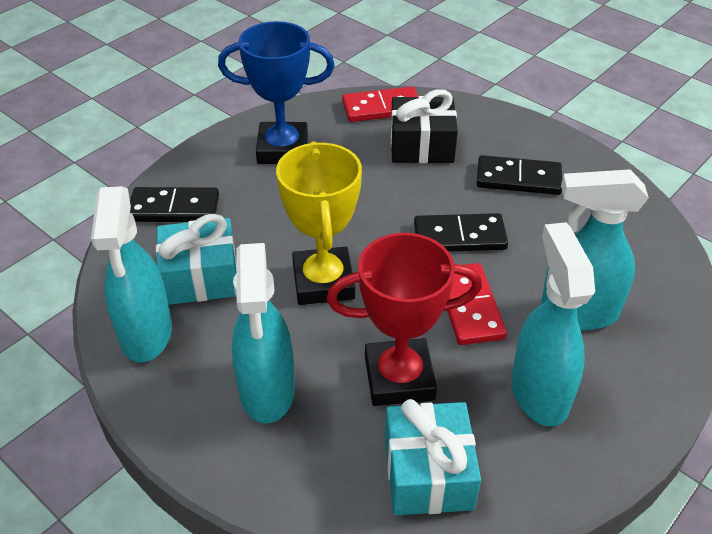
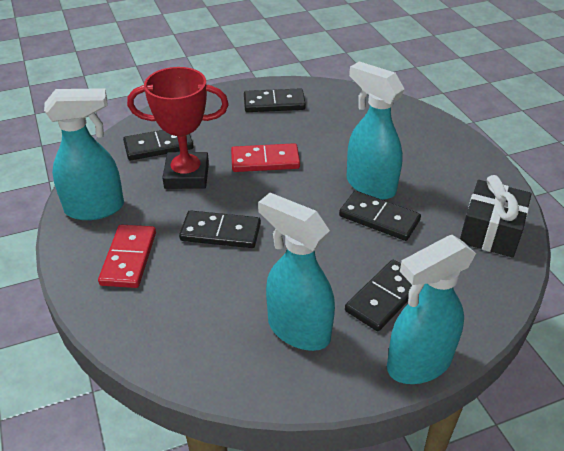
black domino: 3 -> 5
blue trophy: 1 -> 0
turquoise gift: 2 -> 0
yellow trophy: 1 -> 0

